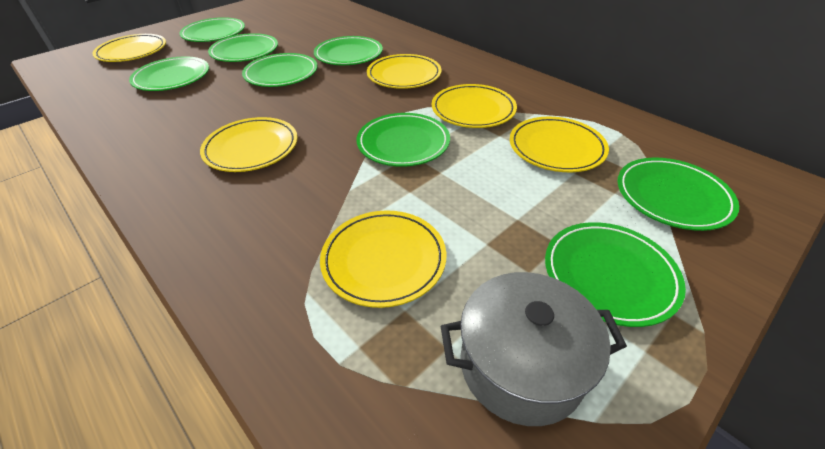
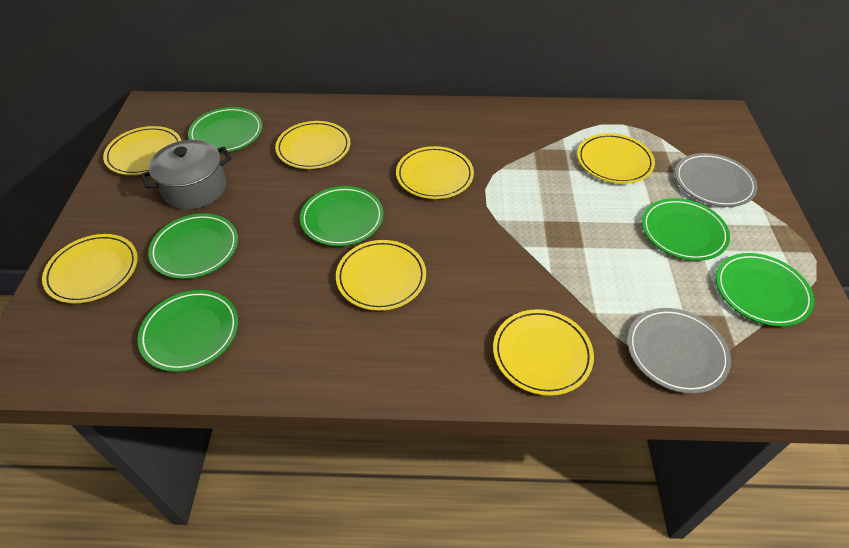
green plate: 8 -> 6
grey plate: 0 -> 2
yellow plate: 6 -> 7

